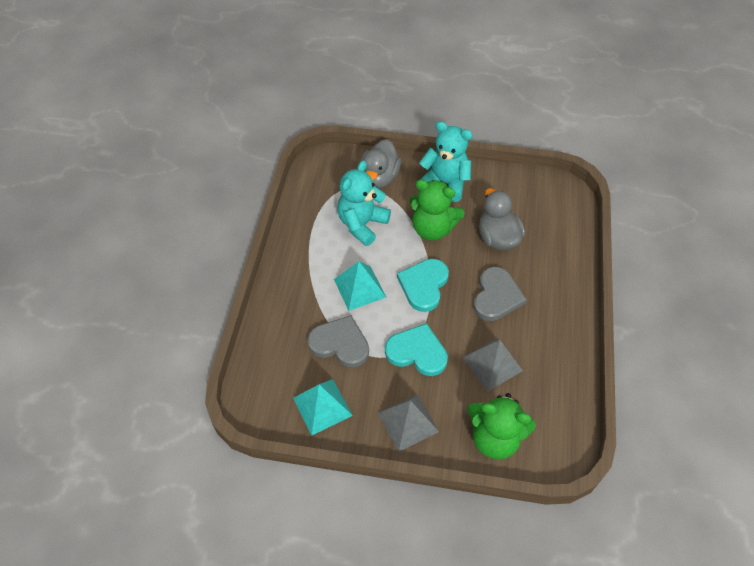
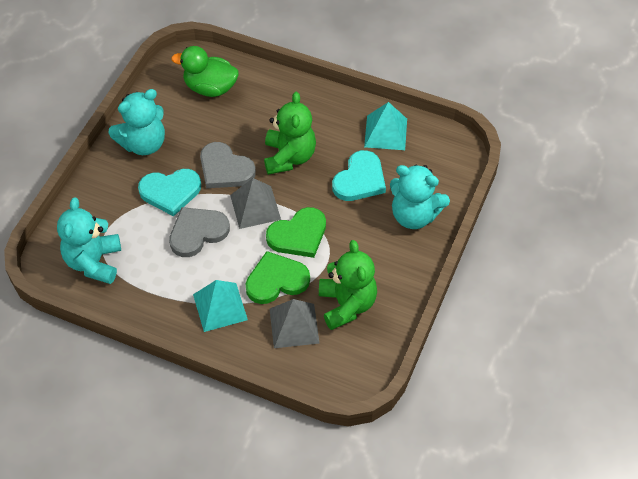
green duck: 0 -> 1
green heart: 0 -> 2
grey duck: 2 -> 0
turquoise teddy bear: 2 -> 3

